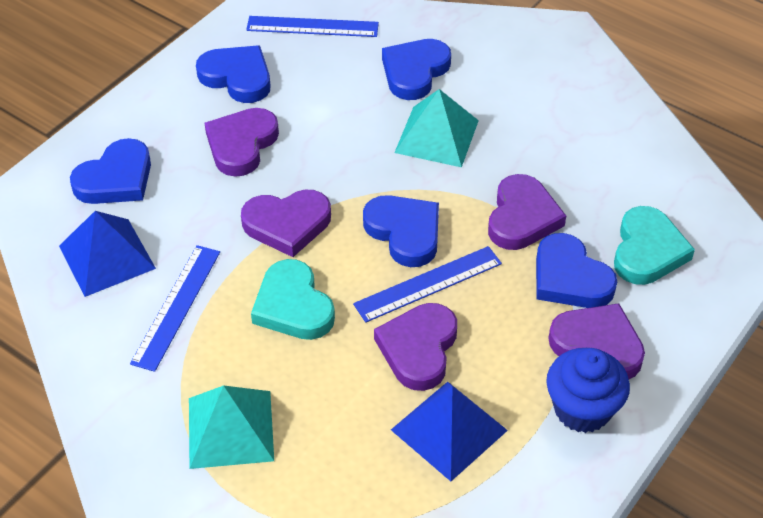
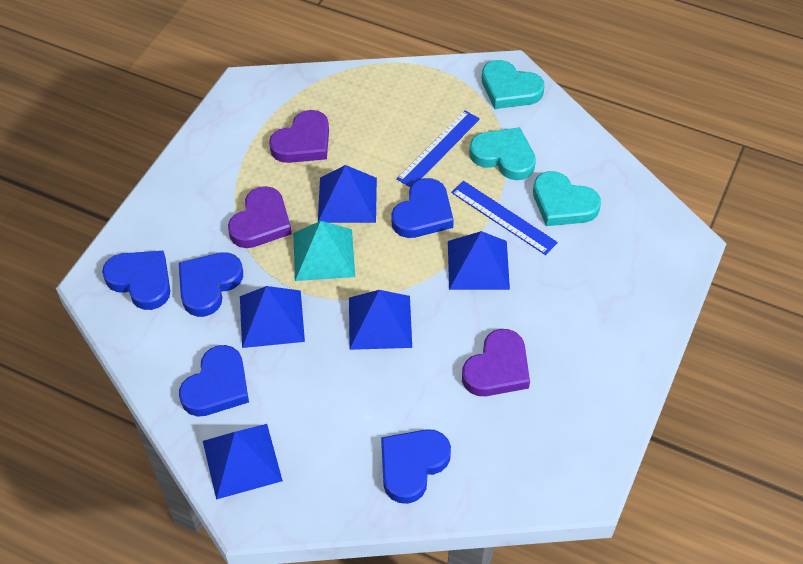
blue cupcake: 1 -> 0
blue pyramid: 2 -> 5
blue ruler: 3 -> 2
purple heart: 5 -> 3
turquoise heart: 2 -> 3
turquoise pyramid: 2 -> 1

